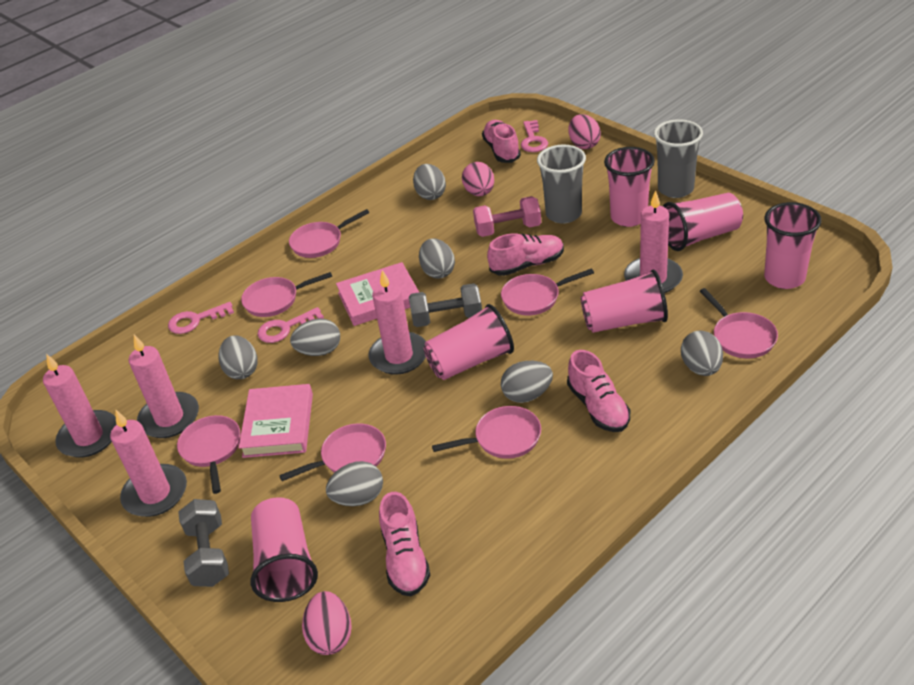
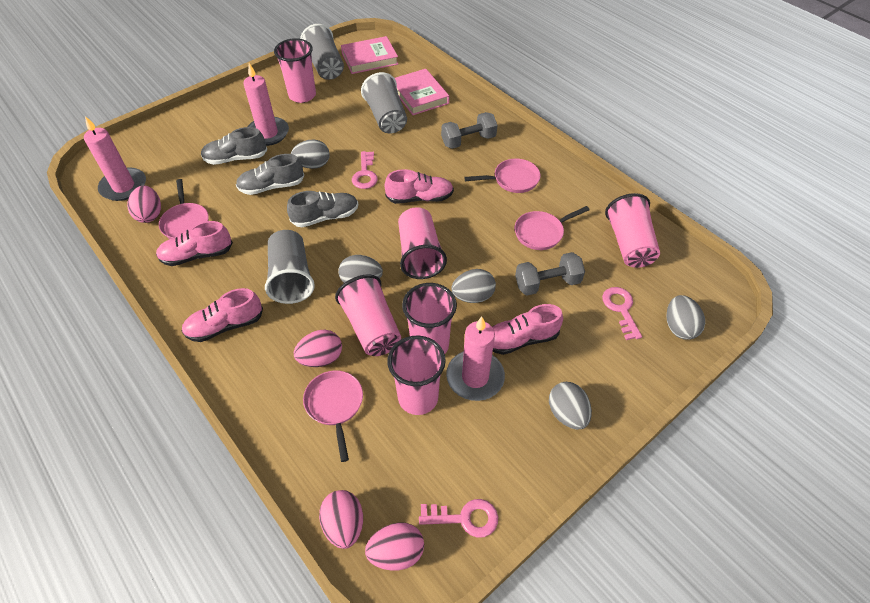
grey cup: 2 -> 3
grey egg: 7 -> 5
grey shoe: 0 -> 3
pink candle: 5 -> 3
pink dumbbell: 1 -> 0
pink egg: 3 -> 4
pink pan: 7 -> 4

